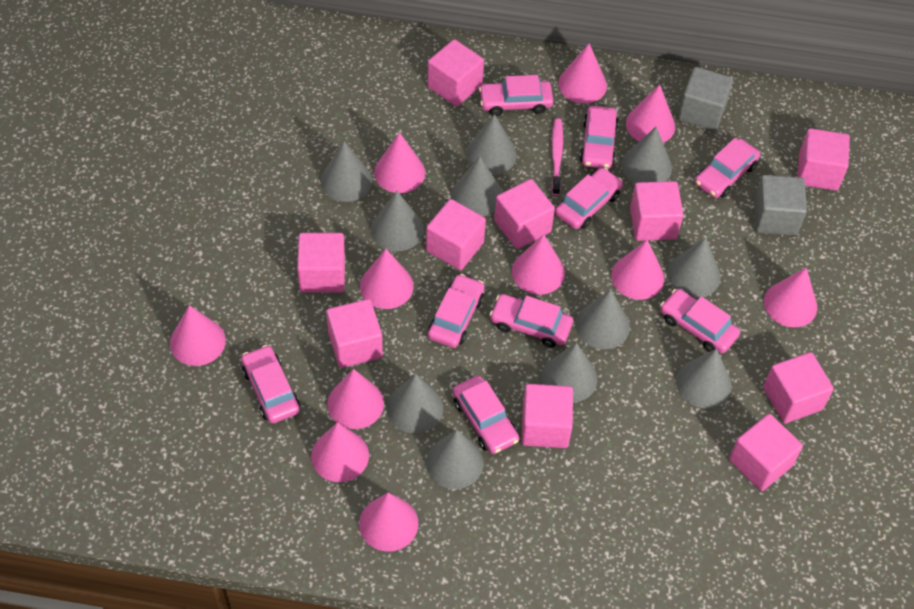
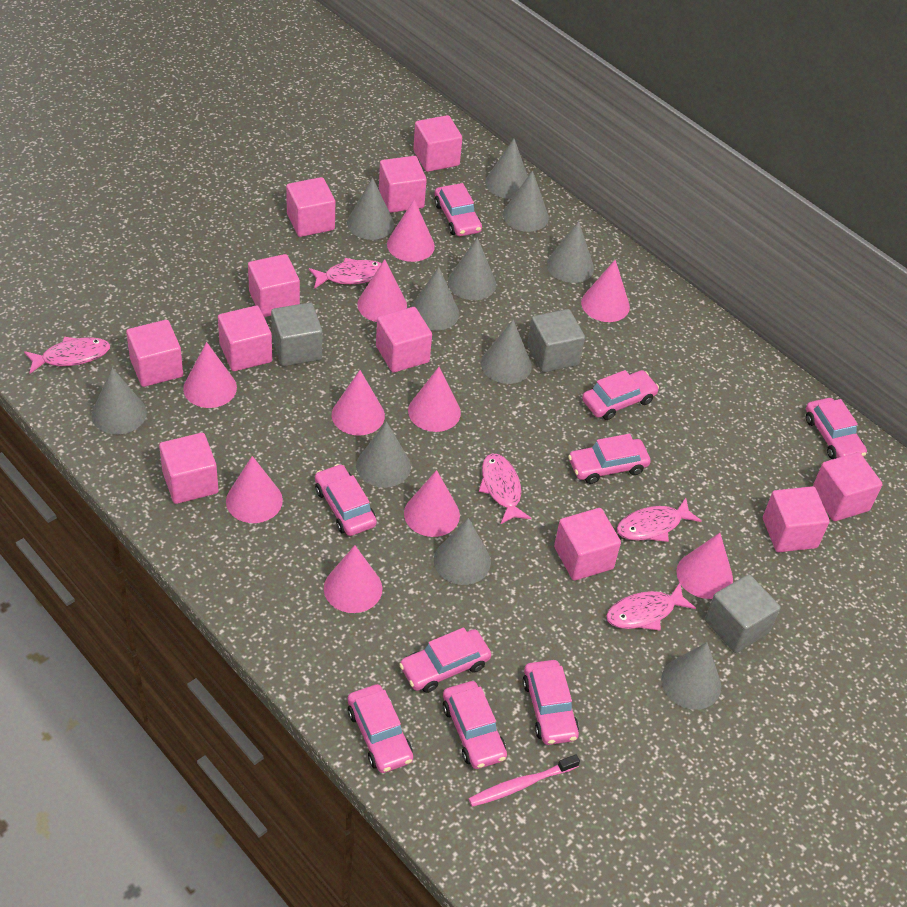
grey cube: 2 -> 3
pink cone: 11 -> 10
pink cube: 10 -> 11
pink fish: 0 -> 5

